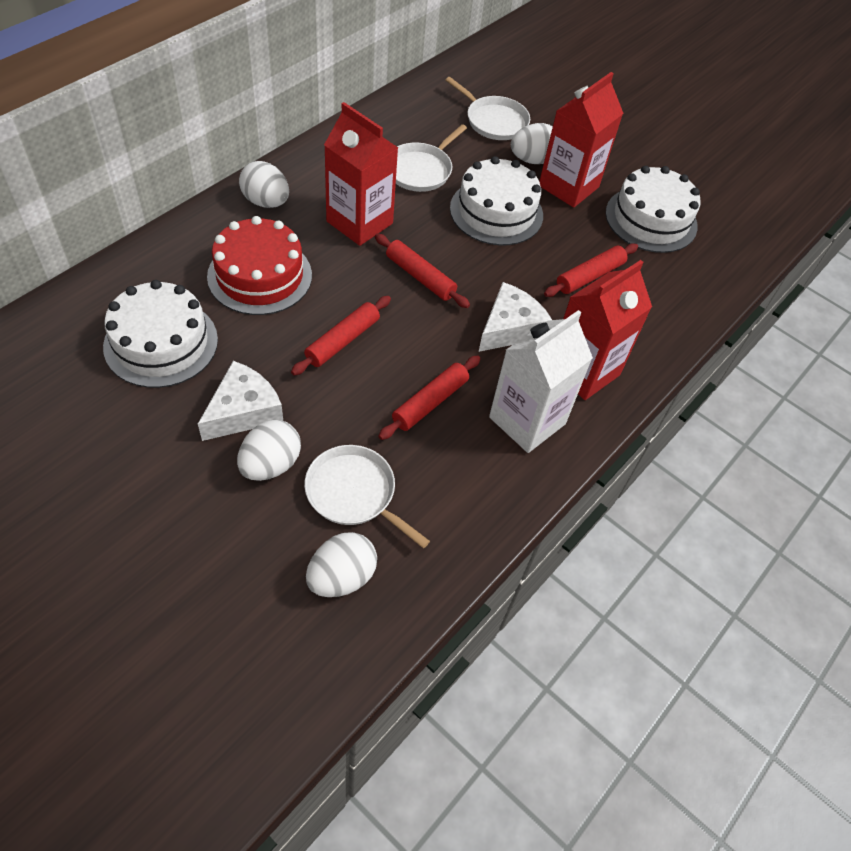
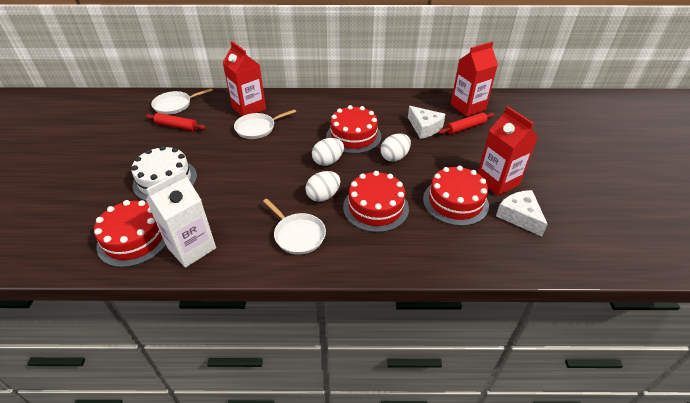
red cake: 1 -> 4
red rolling pin: 4 -> 2
white cake: 3 -> 1
white egg: 4 -> 3

